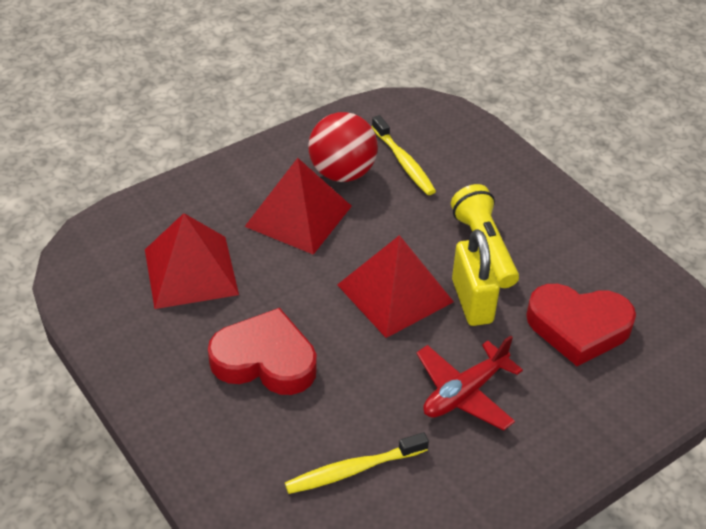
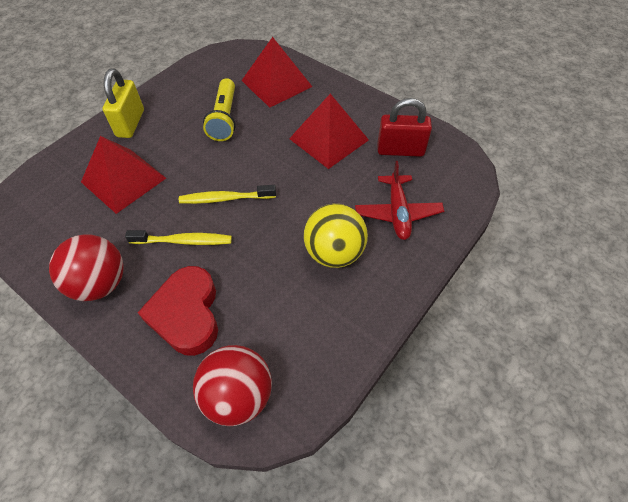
red ball: 1 -> 2
red heart: 2 -> 1
red padlock: 0 -> 1
yellow ball: 0 -> 1

